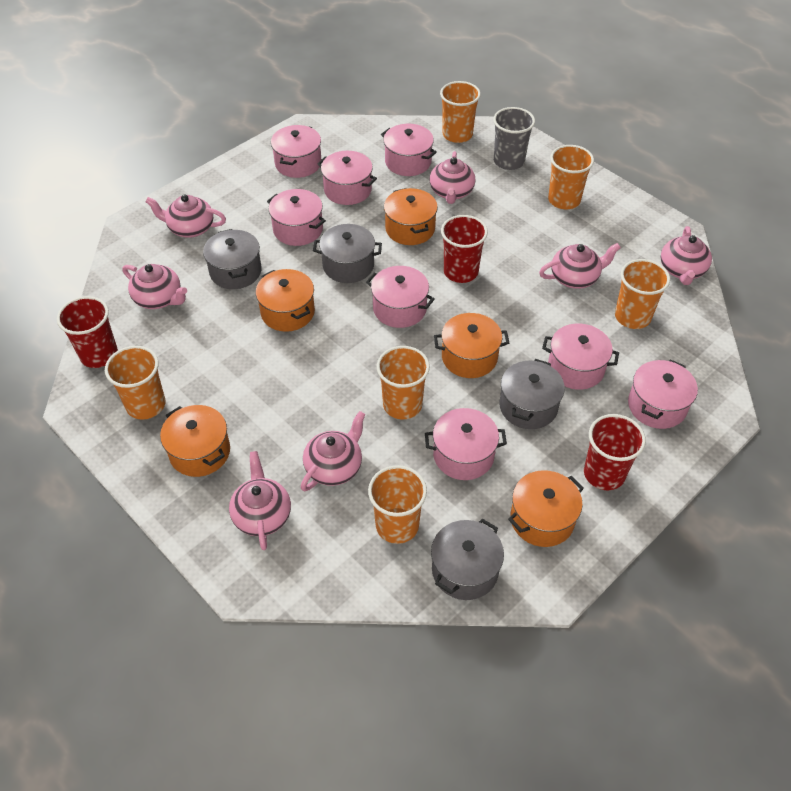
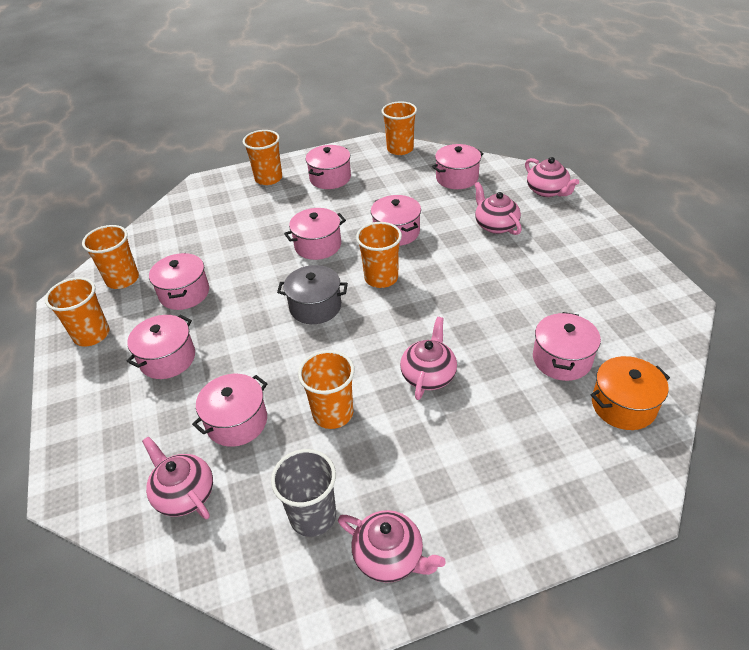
grey pot: 4 -> 1
orange pot: 5 -> 1
pink teapot: 7 -> 5
red cup: 3 -> 0

